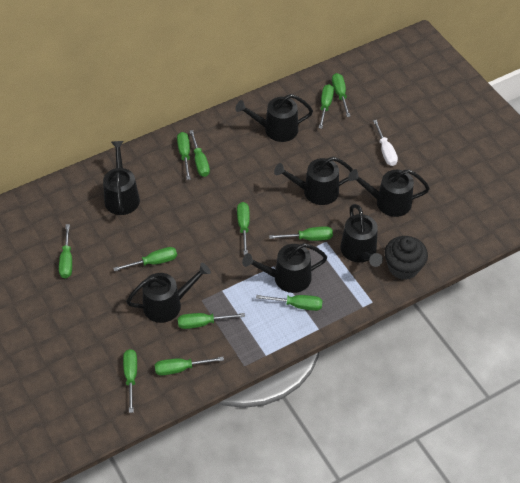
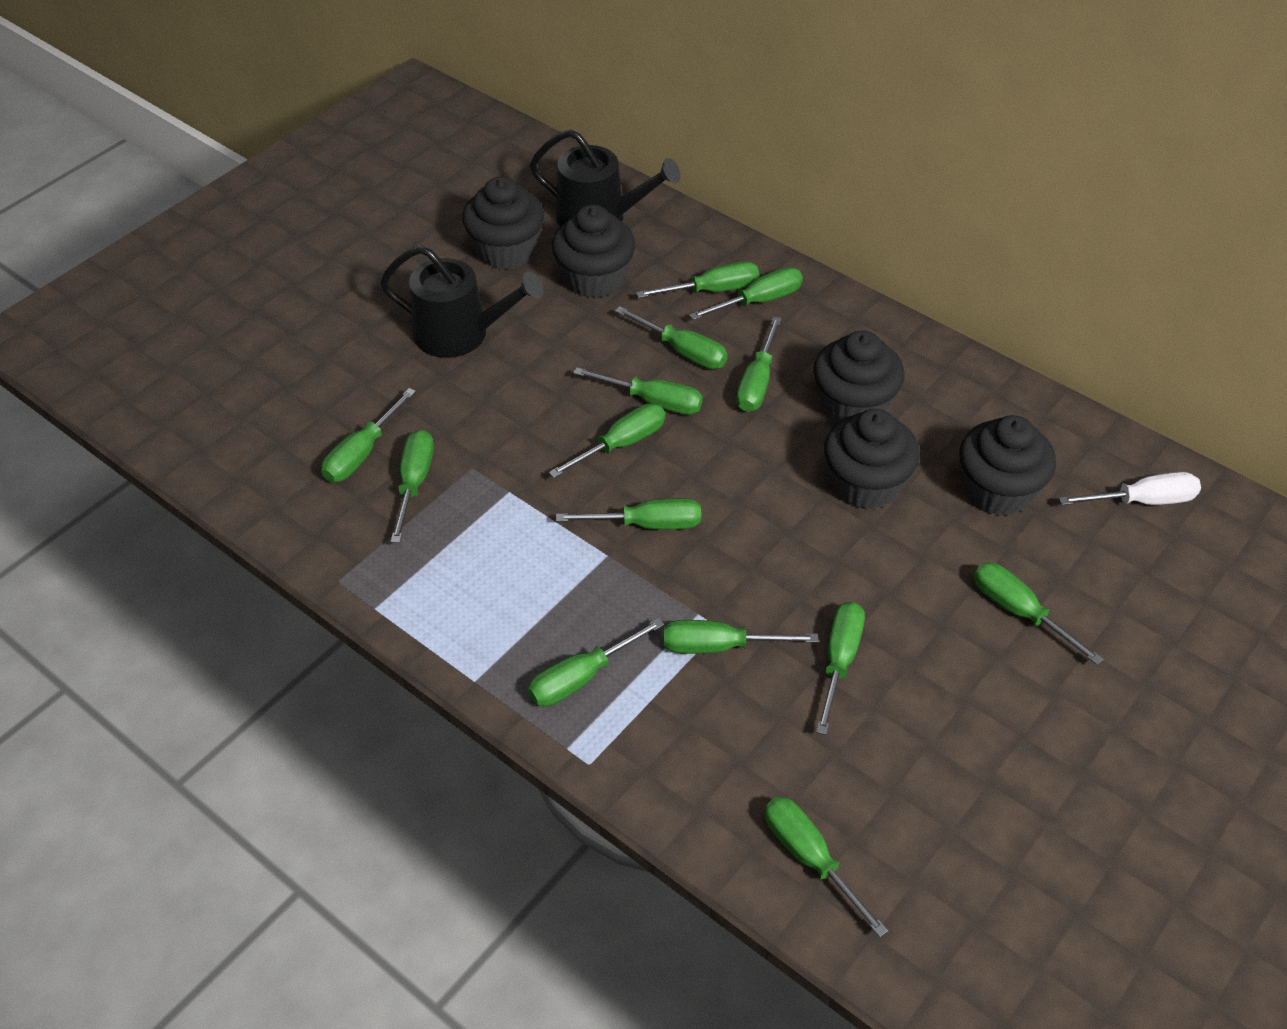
black cupcake: 1 -> 5
black watering can: 7 -> 2
green screwdriver: 12 -> 14

